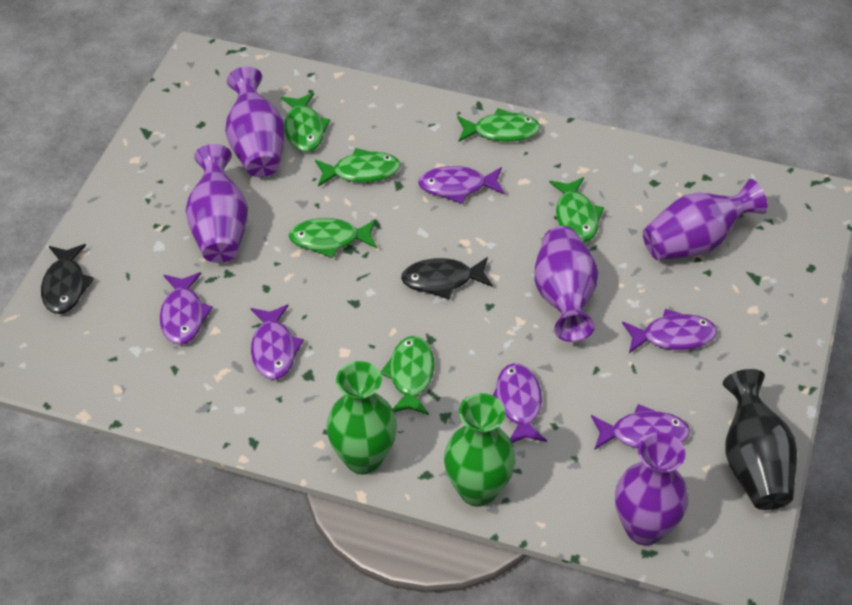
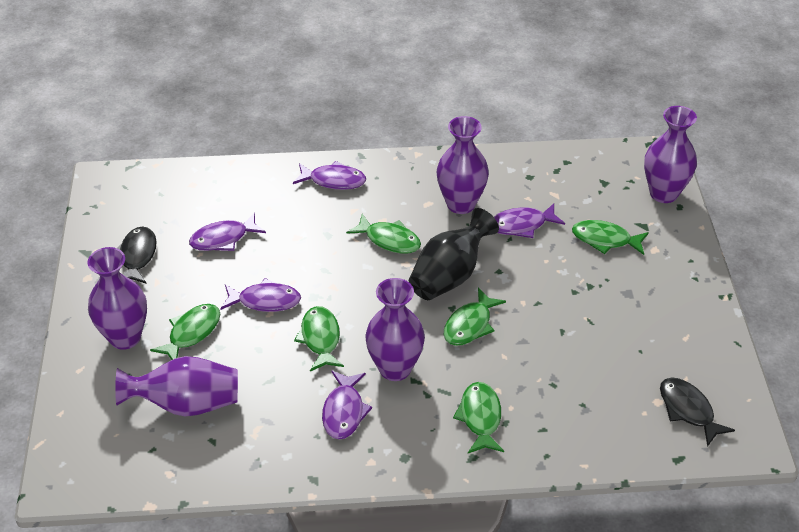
green vase: 2 -> 0
purple fish: 6 -> 5

